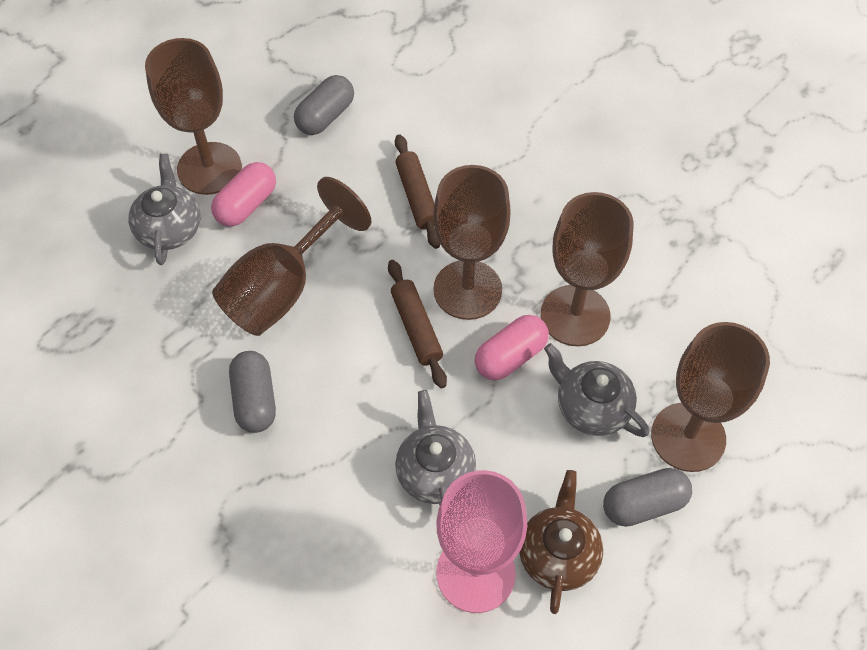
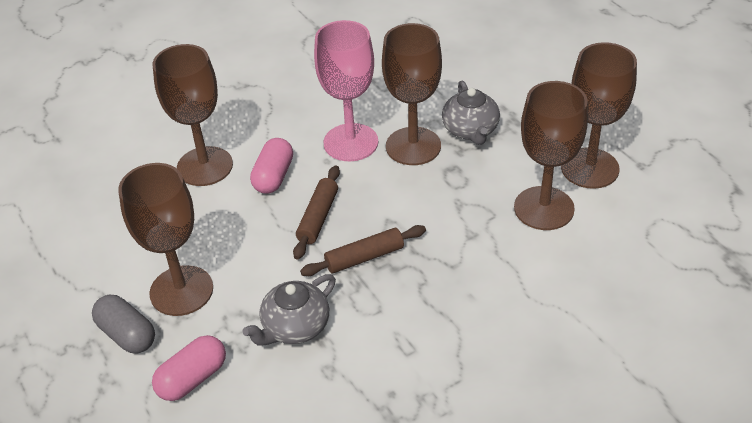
brown teapot: 1 -> 0
grey capsule: 3 -> 1
grey teapot: 3 -> 2

